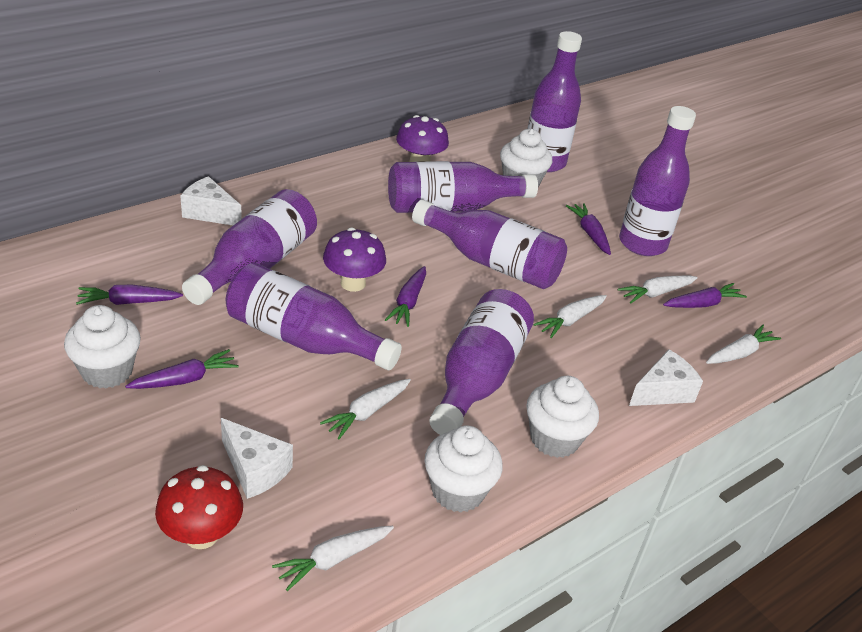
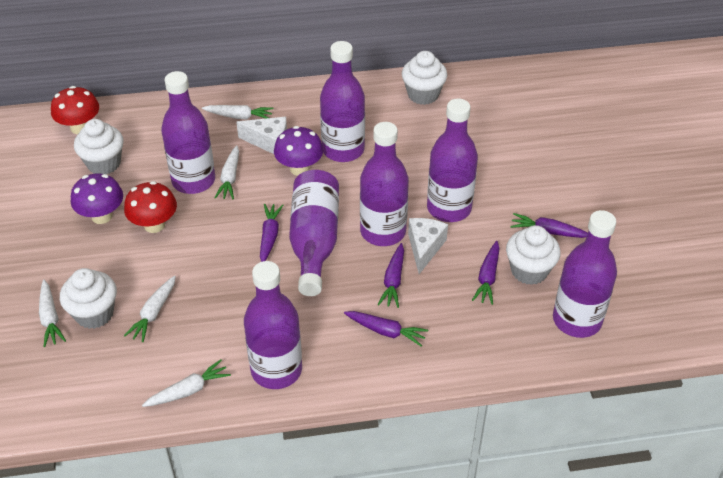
red mushroom: 1 -> 2
white cheese: 3 -> 2

